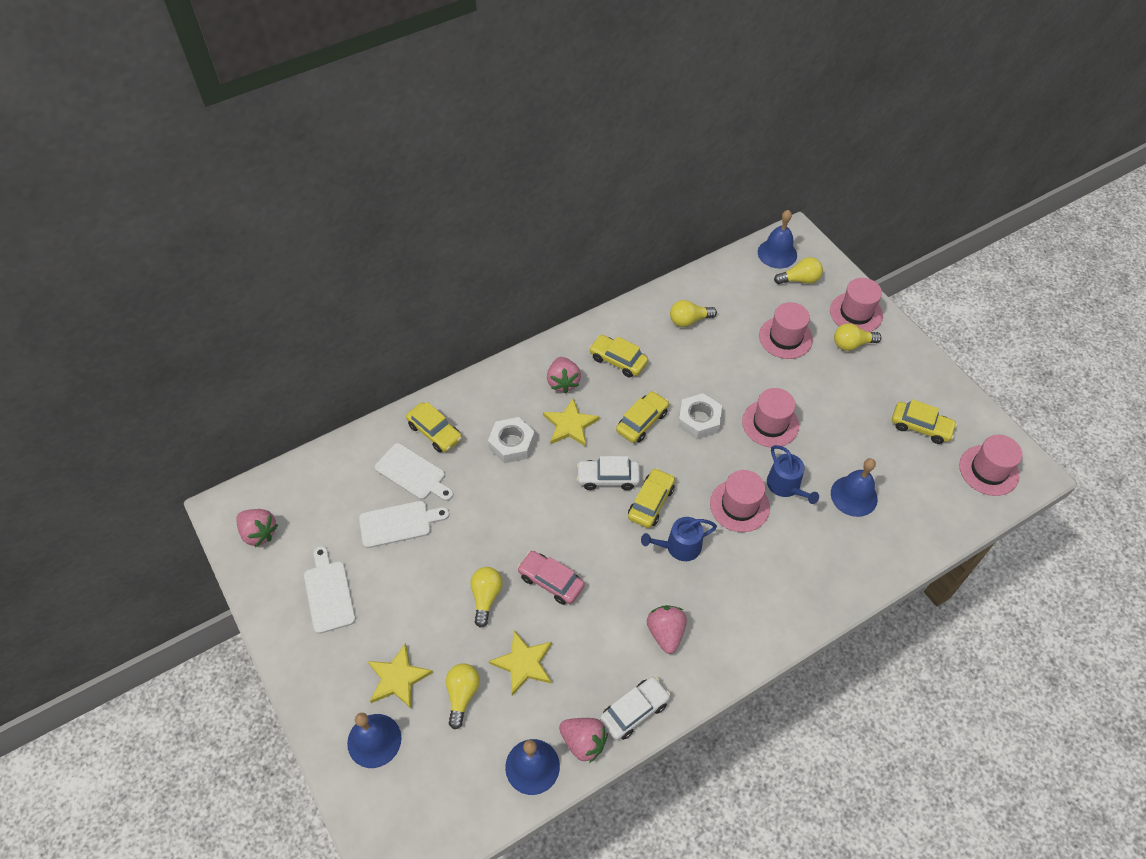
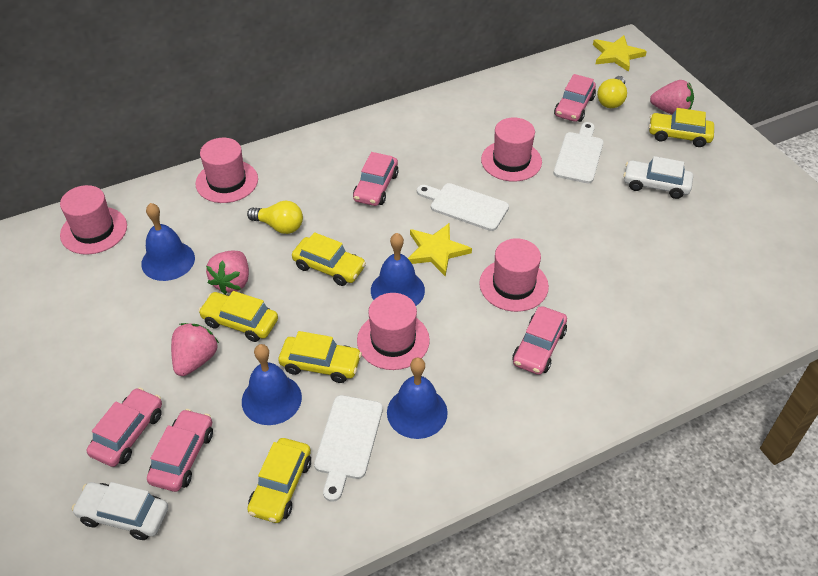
blue watering can: 2 -> 0
pink car: 1 -> 5
pink strawberry: 4 -> 3
white nut: 2 -> 0
yellow light bulb: 5 -> 2
yellow star: 3 -> 2

